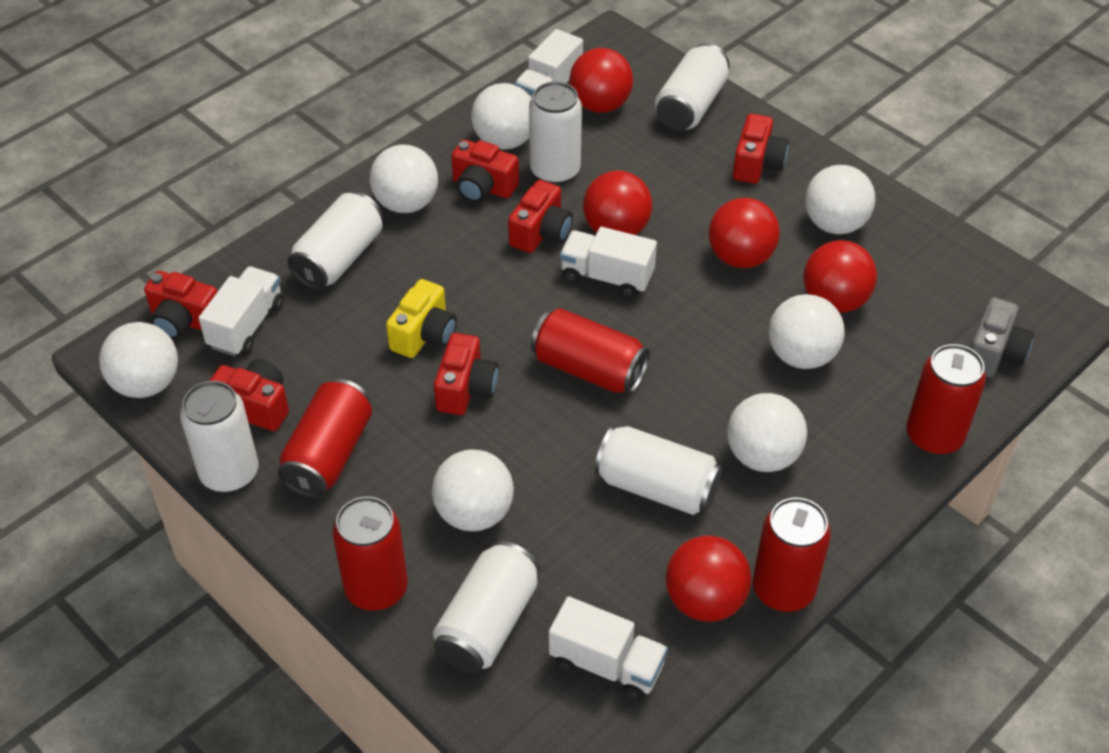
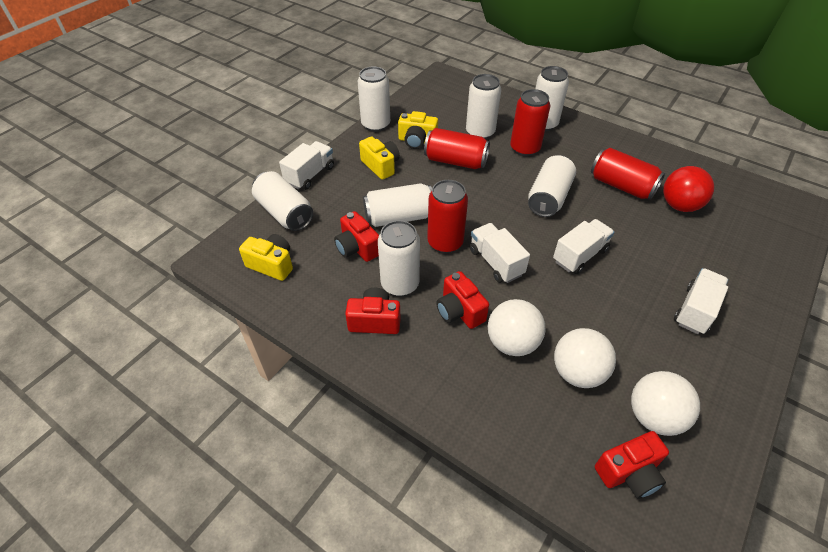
grey camera: 1 -> 0
red ball: 5 -> 1
red camera: 6 -> 4
red can: 5 -> 4
white ball: 7 -> 3
white can: 6 -> 7
yellow camera: 1 -> 3

